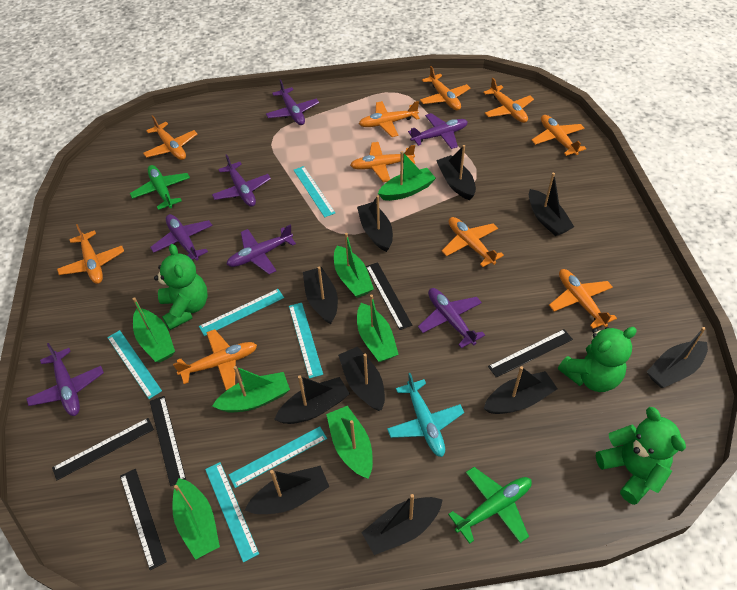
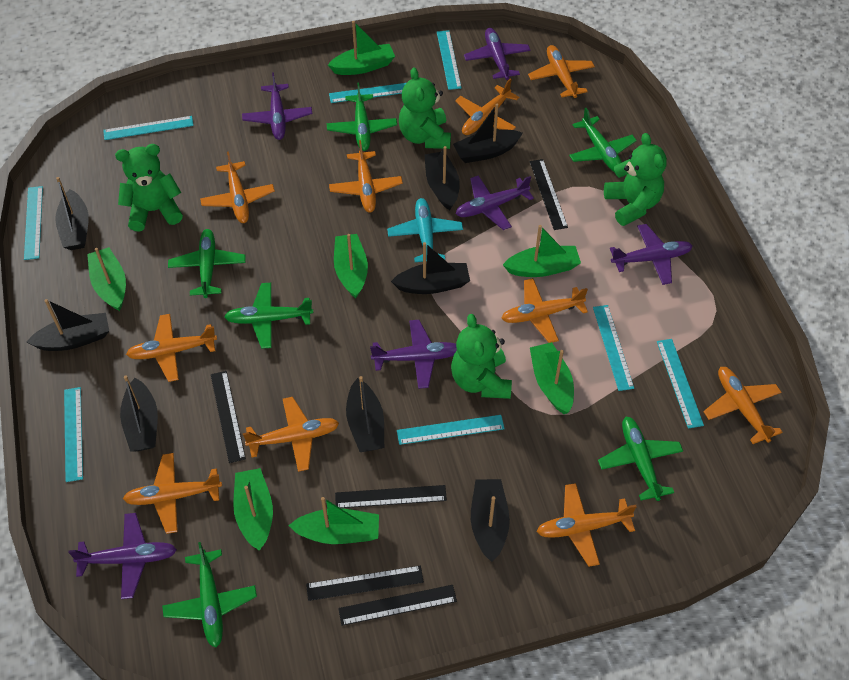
black boat: 10 -> 8
green plane: 2 -> 6
green teddy bear: 3 -> 4
purple plane: 7 -> 6
turquoise ruler: 6 -> 8

